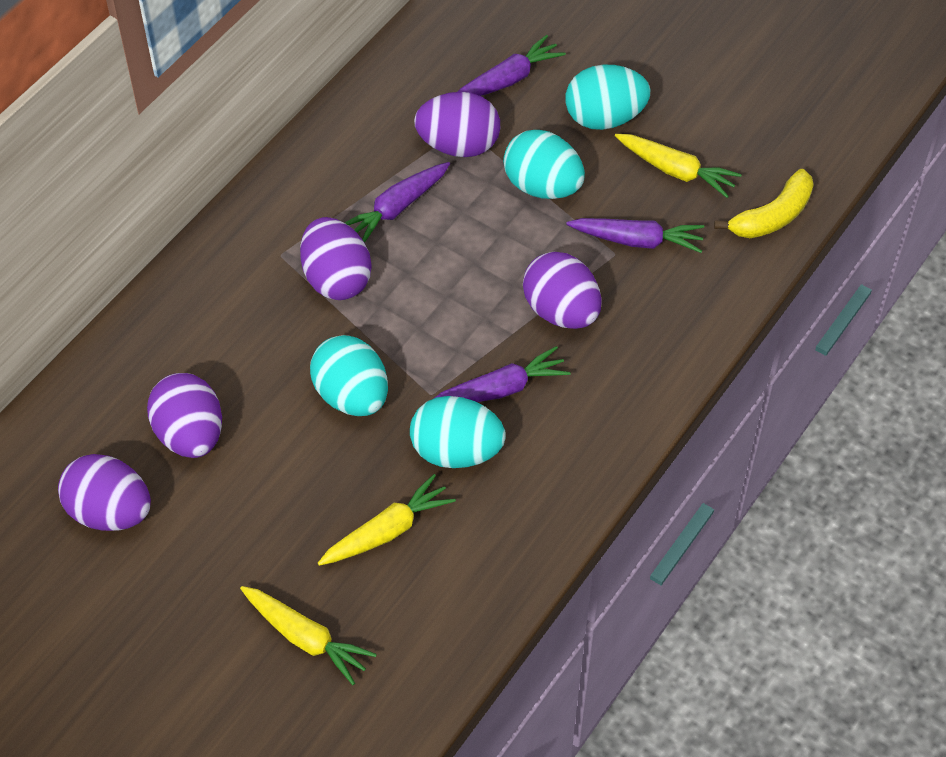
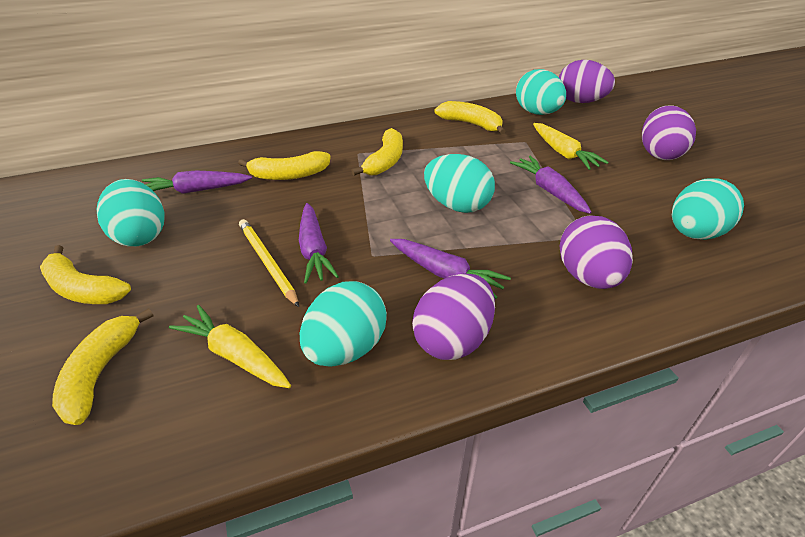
purple egg: 5 -> 4
turquoise egg: 4 -> 5
yellow banana: 1 -> 5
yellow carrot: 3 -> 2
yellow pencil: 0 -> 1

